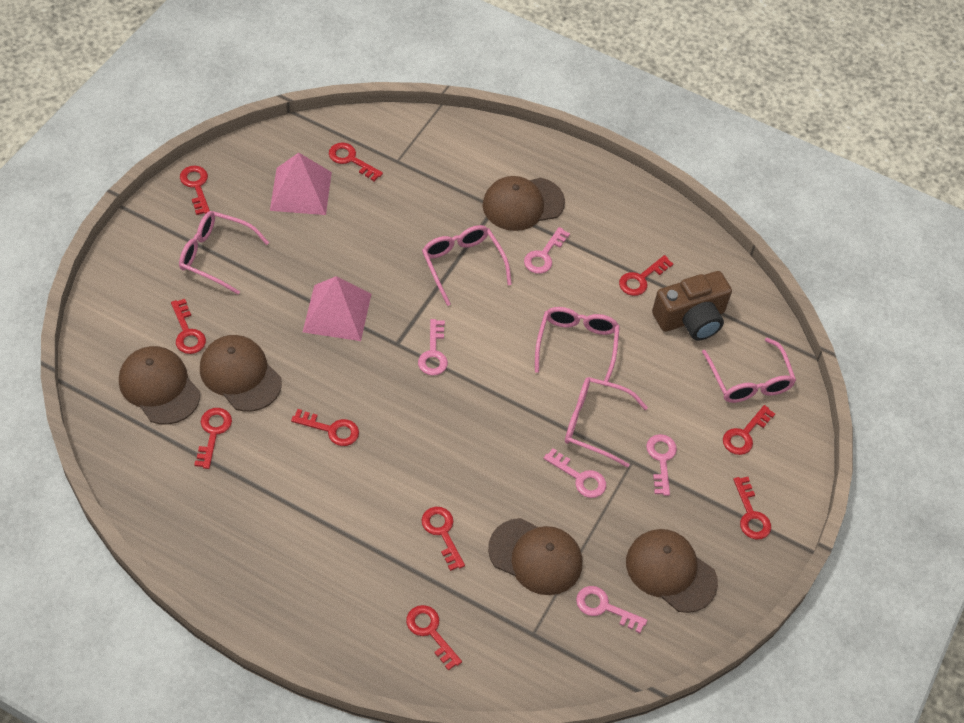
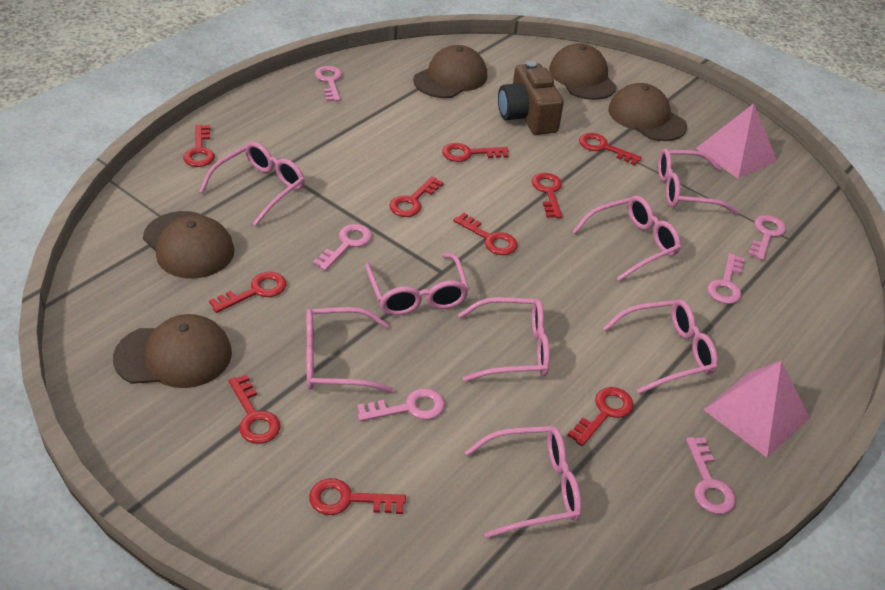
pink glasses: 5 -> 8
pink key: 5 -> 6

